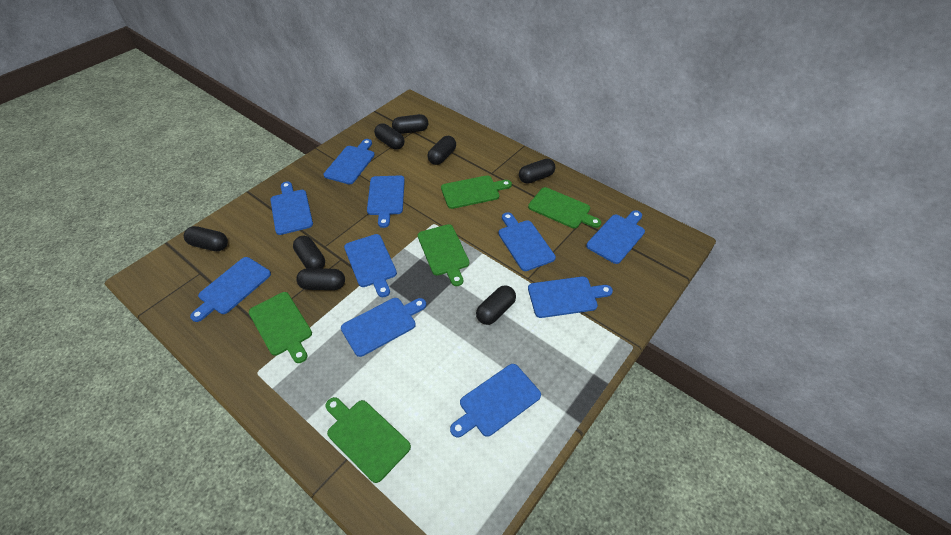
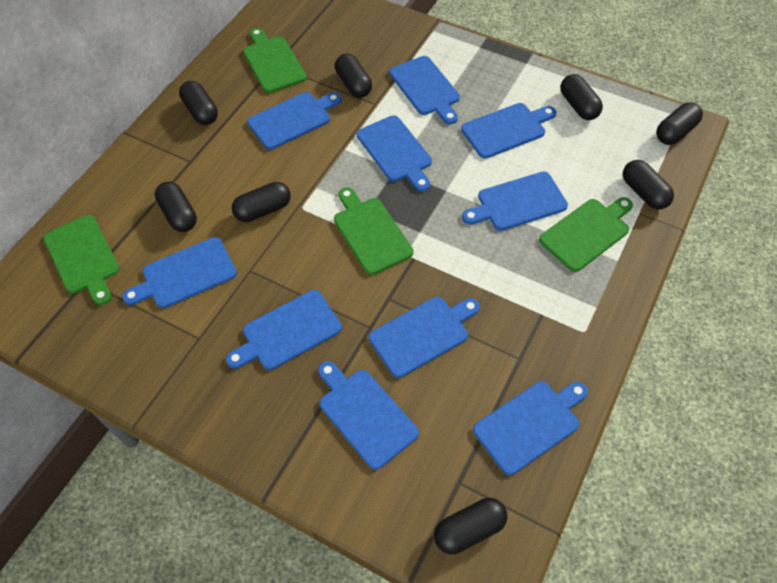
green cutting board: 5 -> 4

